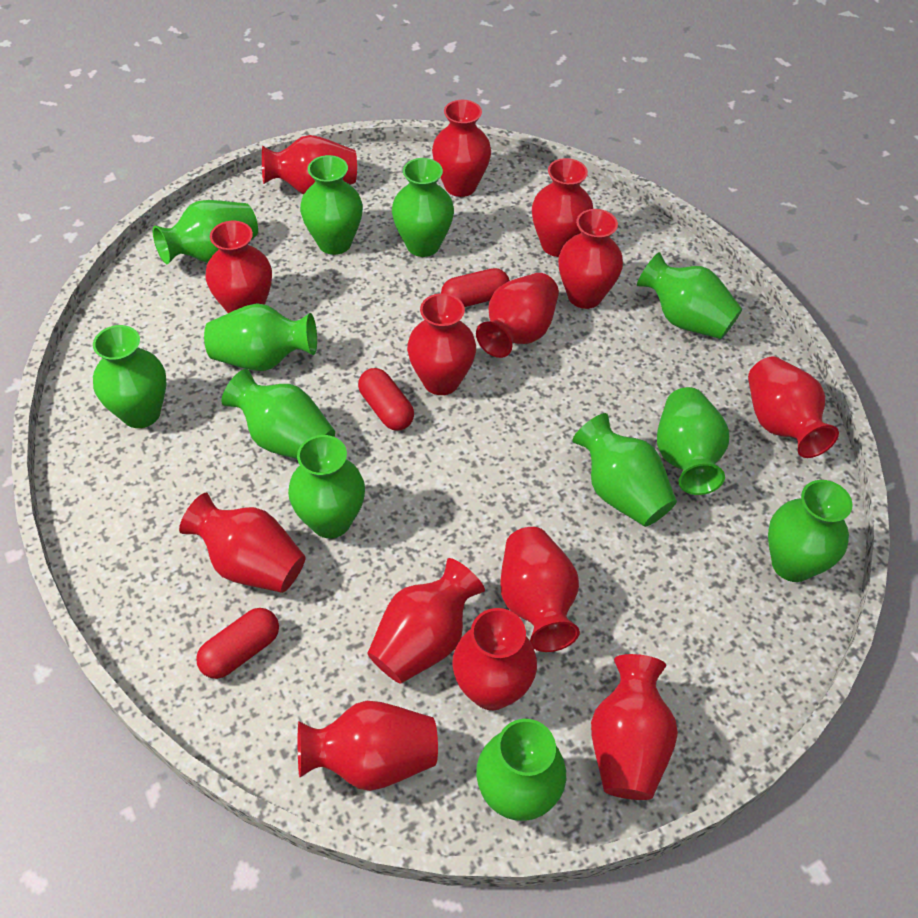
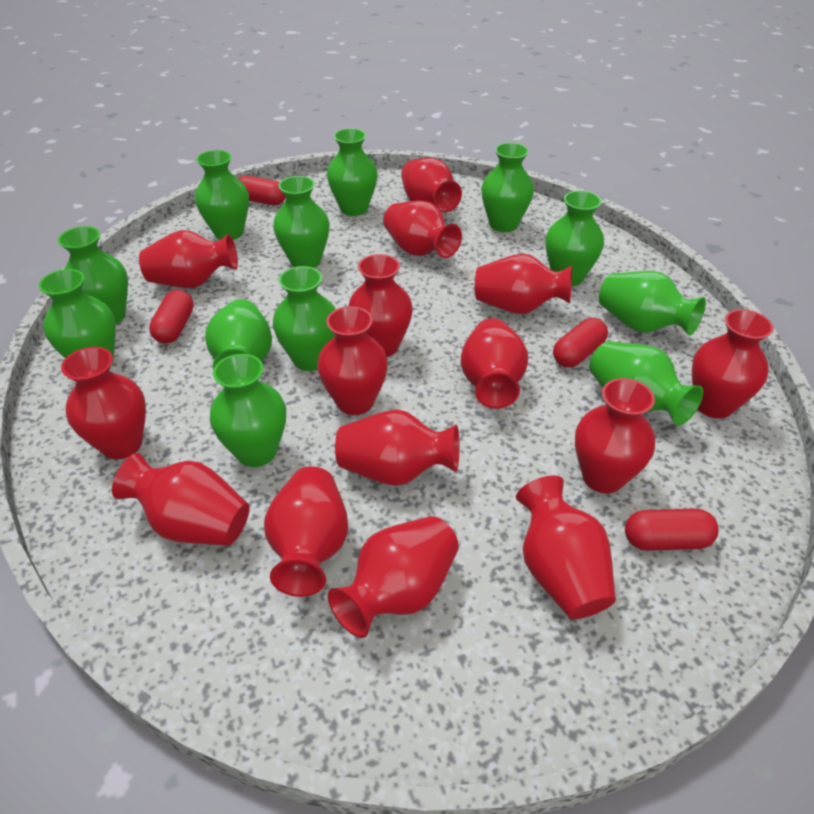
red capsule: 3 -> 4
red vase: 14 -> 15

